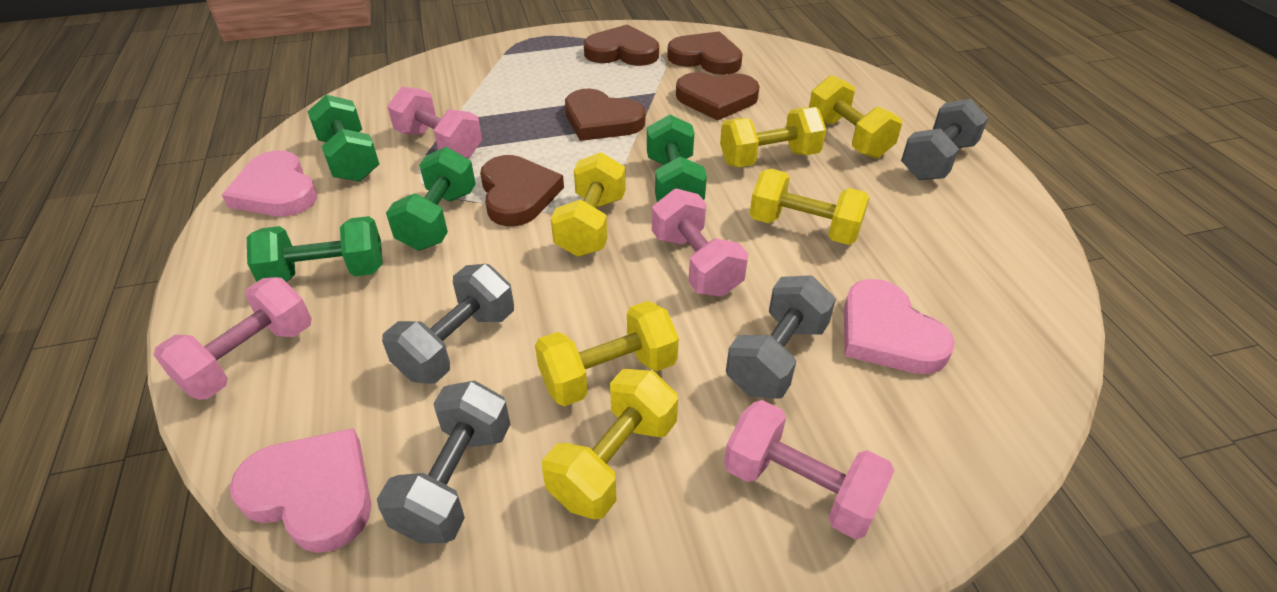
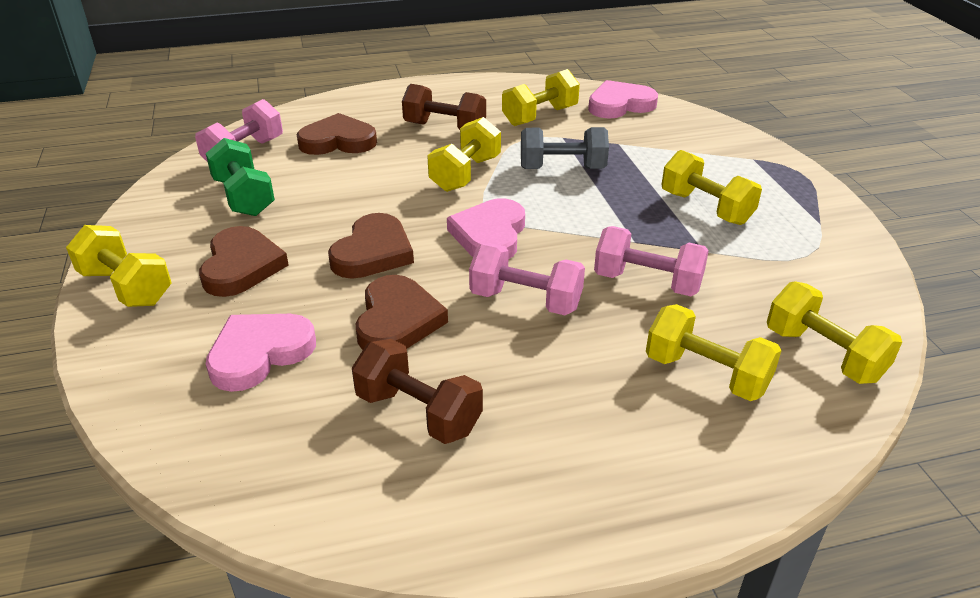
brown dumbbell: 0 -> 2
brown heart: 5 -> 4
green dumbbell: 4 -> 1
grey dumbbell: 4 -> 1
pink dumbbell: 4 -> 3

